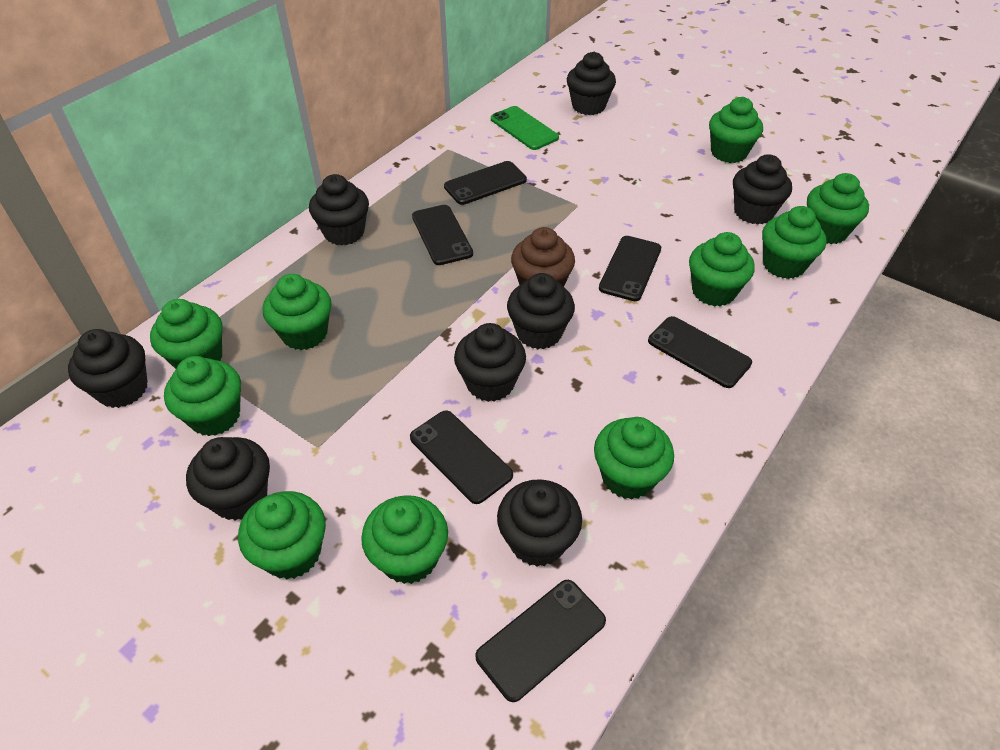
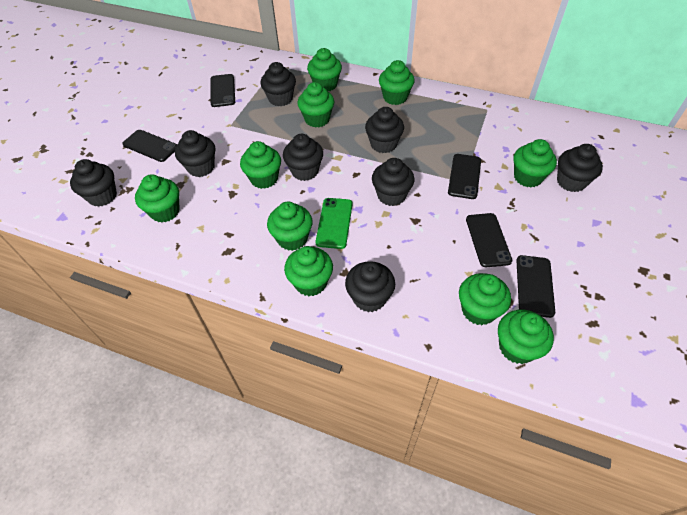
black phone: 6 -> 5
brown cupcake: 1 -> 0

